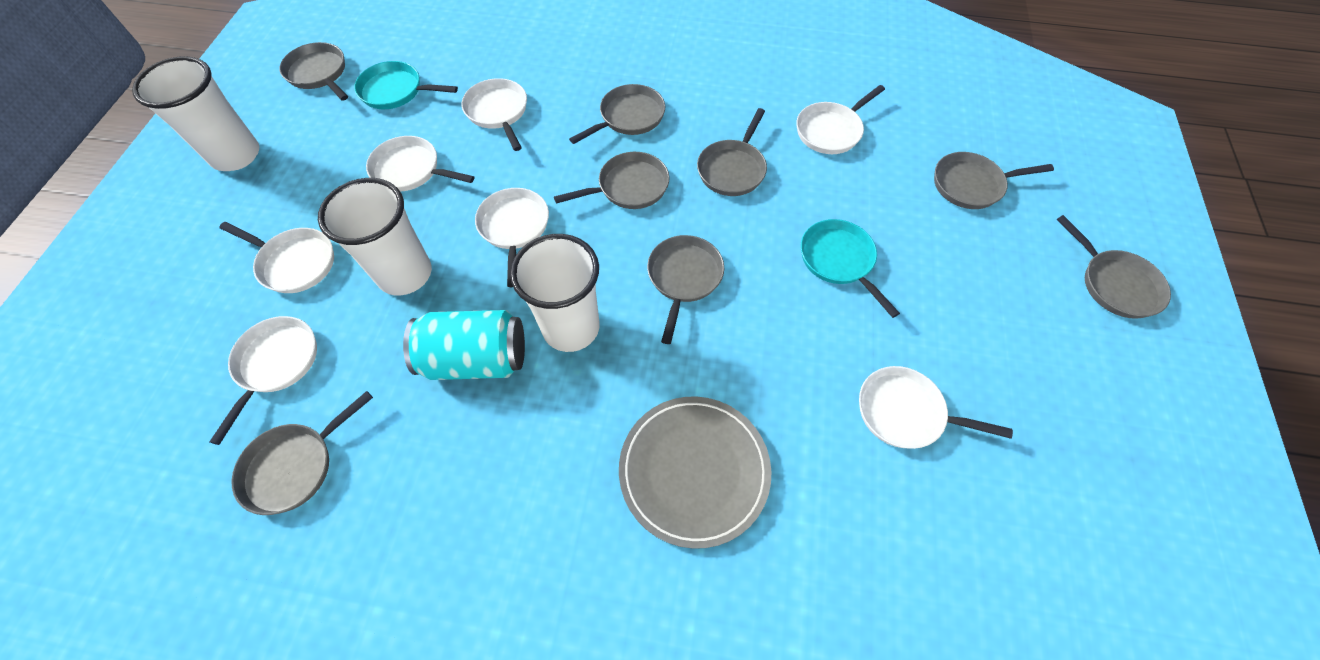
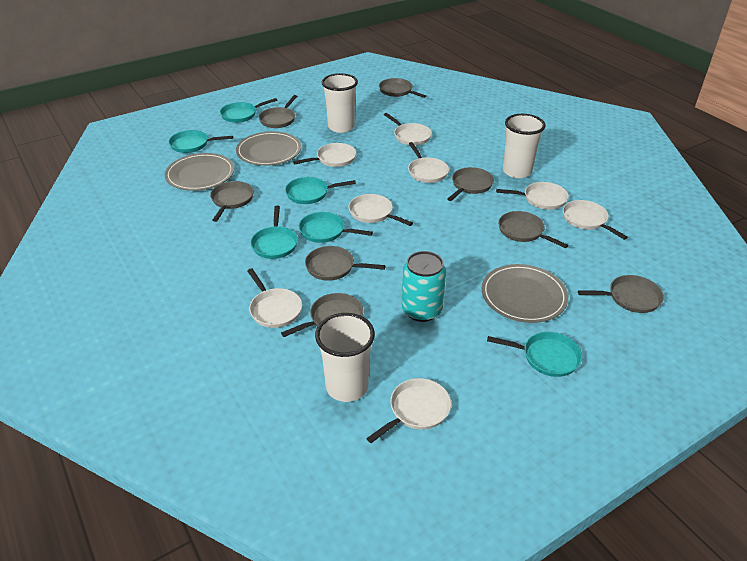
grey plate: 1 -> 3
turquoise pan: 2 -> 6
white pan: 7 -> 8

